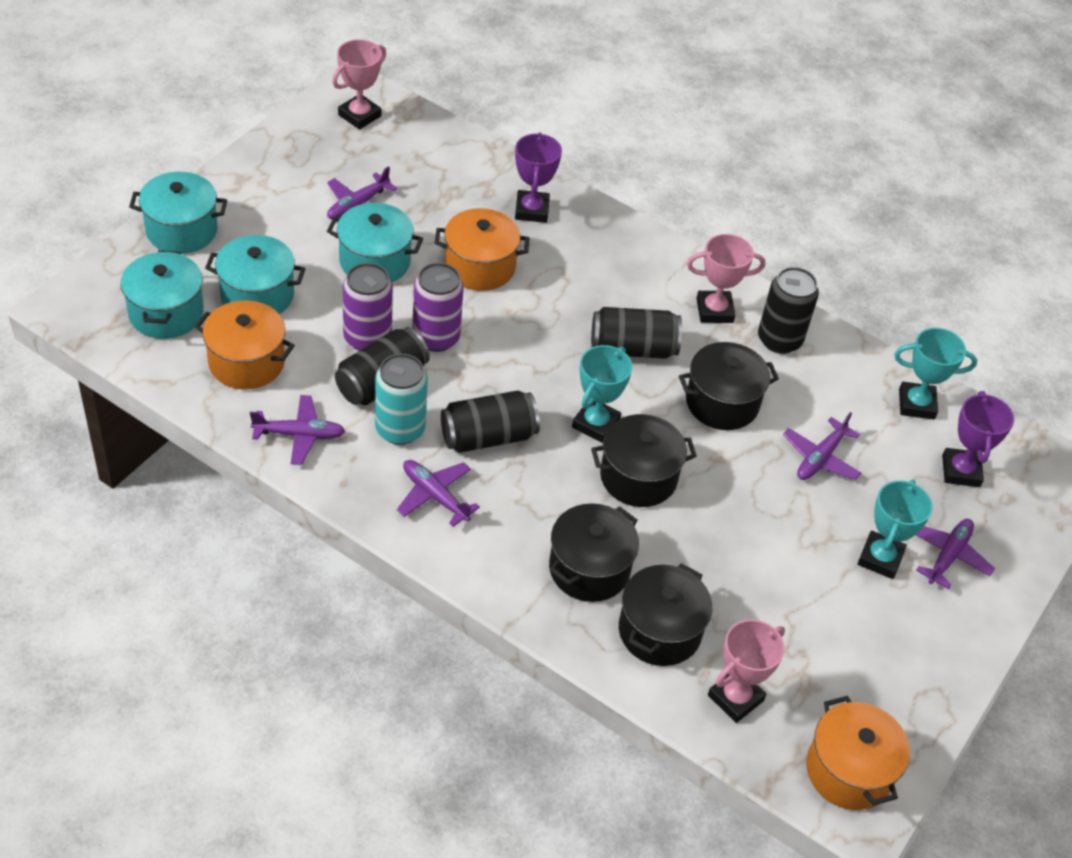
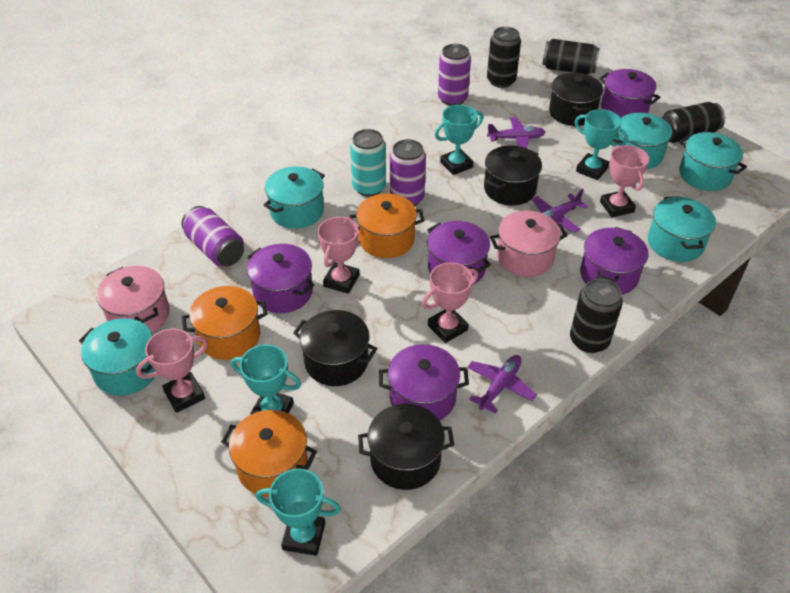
pink pot: 0 -> 2
pink trophy: 3 -> 4
purple can: 2 -> 3
purple plane: 5 -> 3
purple pot: 0 -> 5
purple trophy: 2 -> 0
turquoise pot: 4 -> 5
turquoise trophy: 3 -> 4

